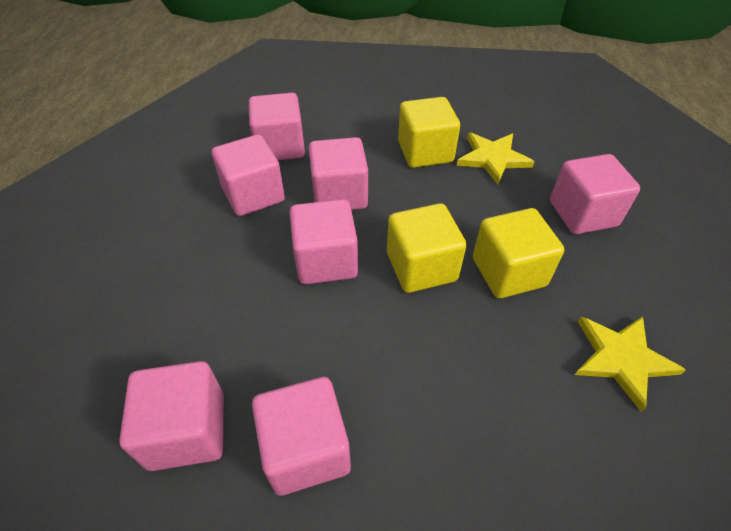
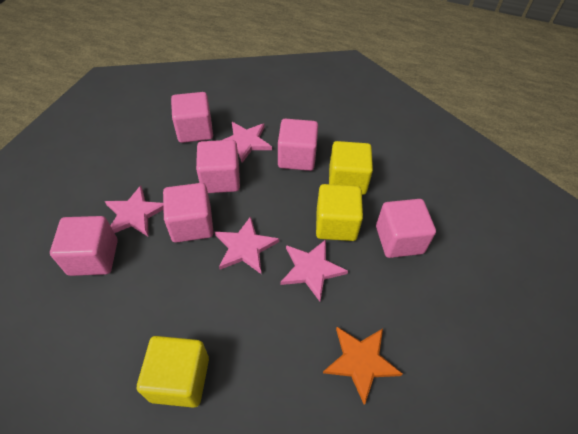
orange star: 0 -> 1
pink cube: 7 -> 6
pink star: 0 -> 4
yellow star: 2 -> 0

